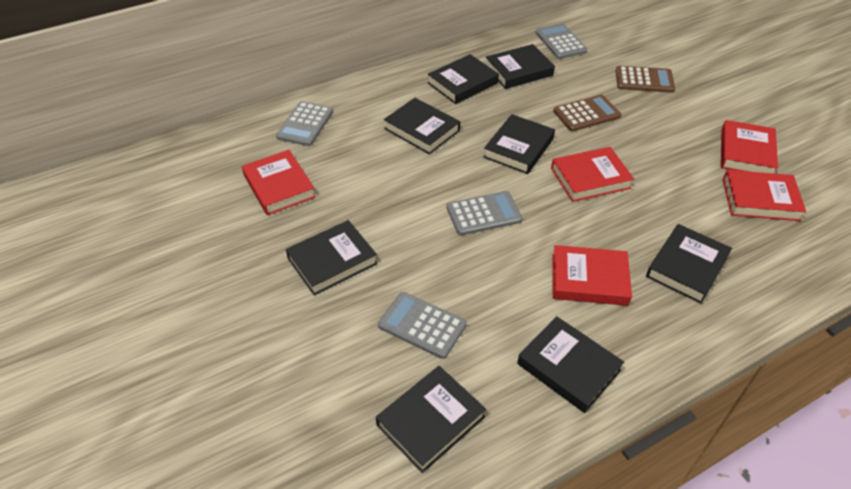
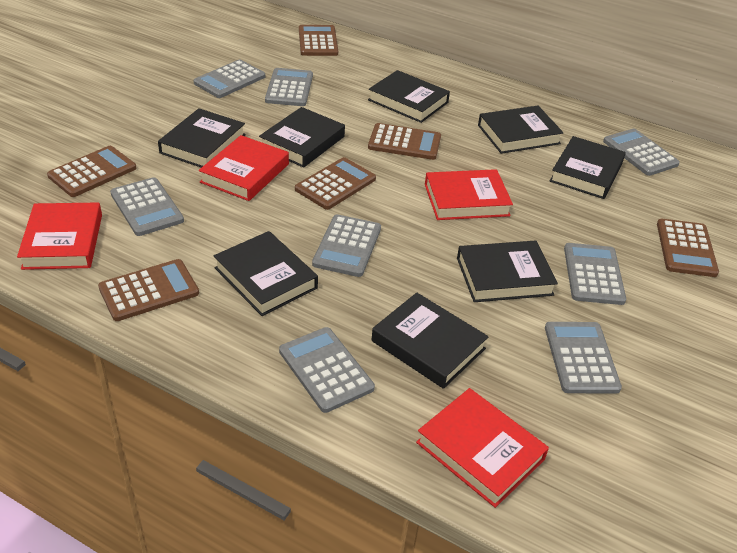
brown calculator: 2 -> 6
grey calculator: 4 -> 8
red book: 5 -> 4

